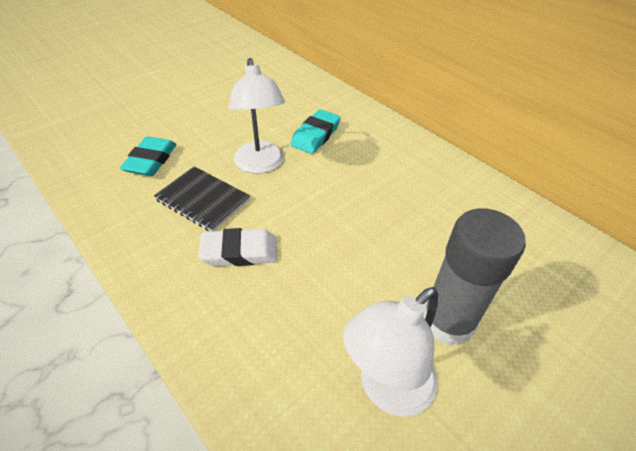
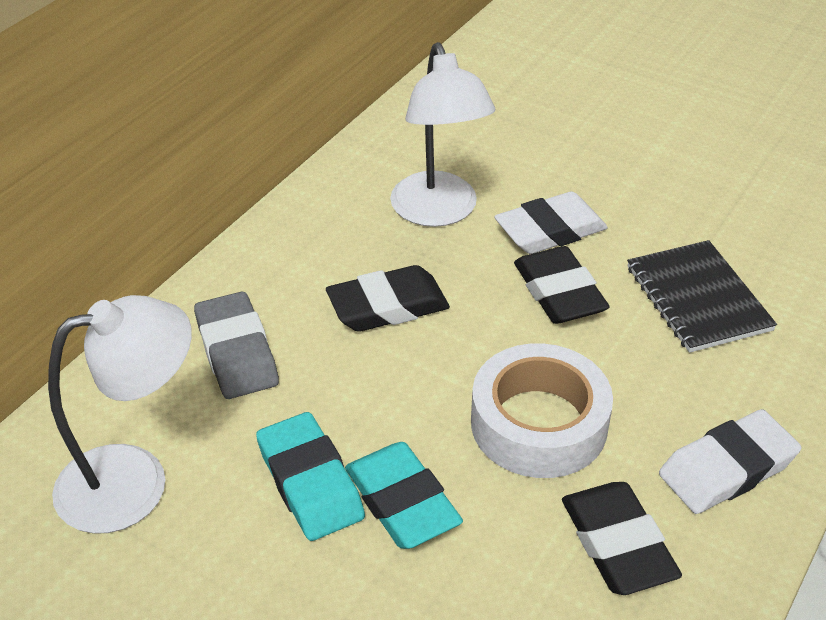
black eraser: 0 -> 3
grey eraser: 0 -> 1
grey glue stick: 1 -> 0
white eraser: 1 -> 2
white tape: 0 -> 1

